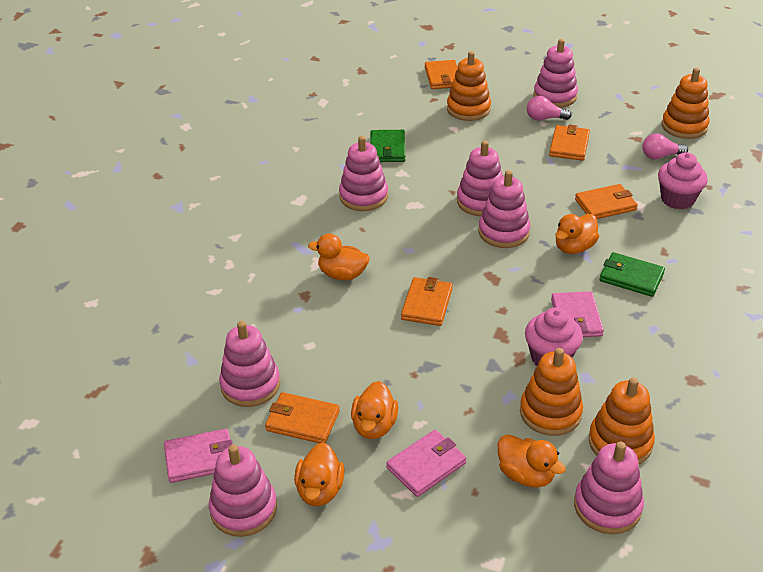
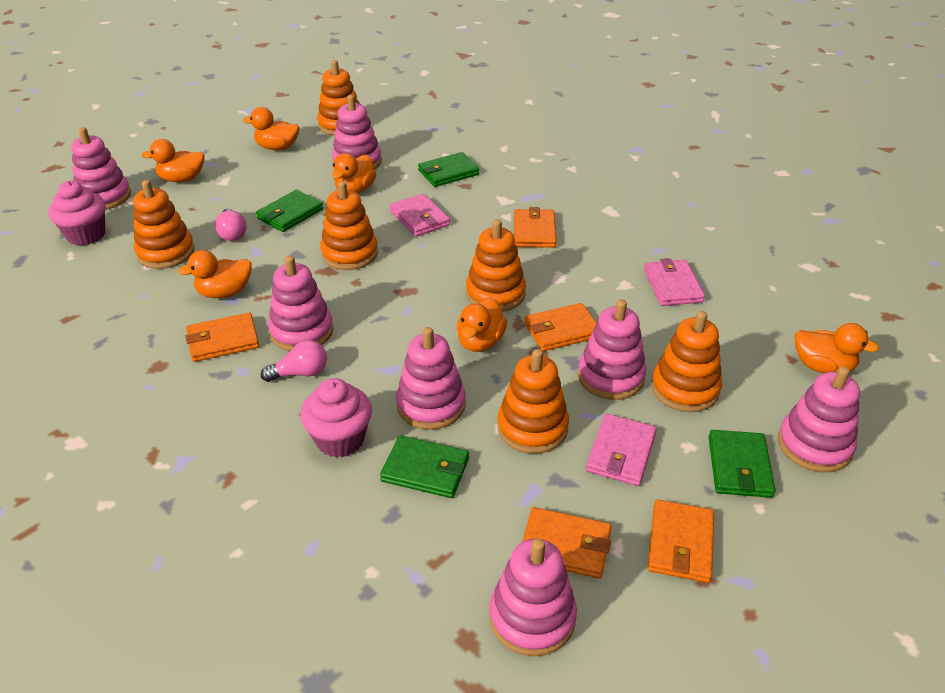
green wallet: 2 -> 4
orange duck: 5 -> 6
orange stacking toy: 4 -> 6

